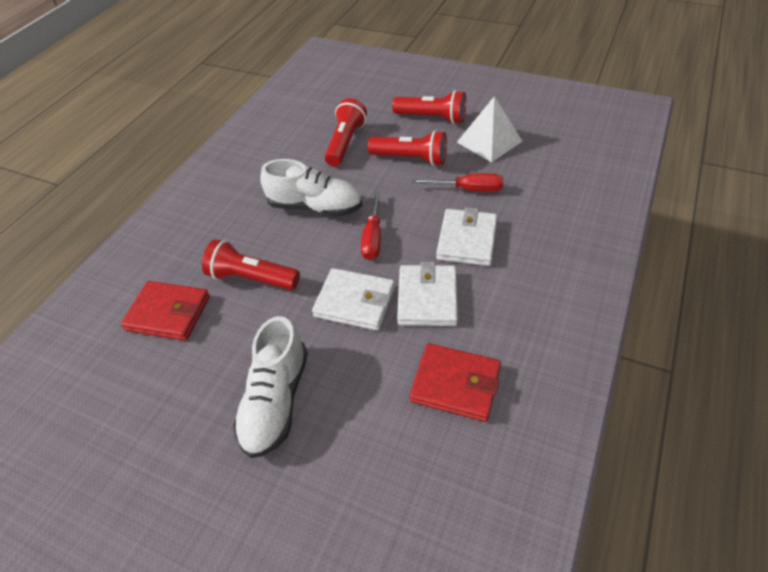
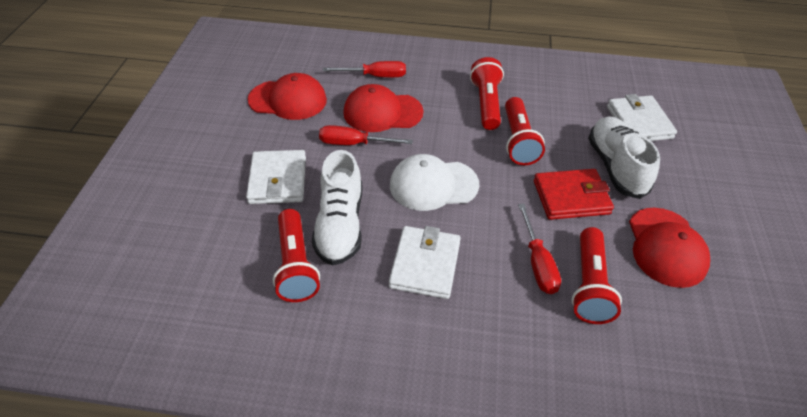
red cap: 0 -> 3
red screwdriver: 2 -> 3
red wallet: 2 -> 1
white cap: 0 -> 1
white pyramid: 1 -> 0

